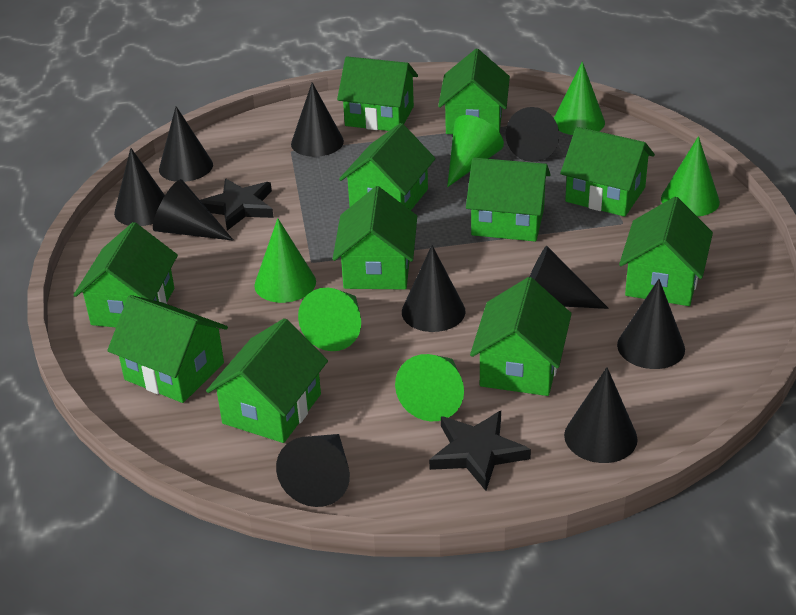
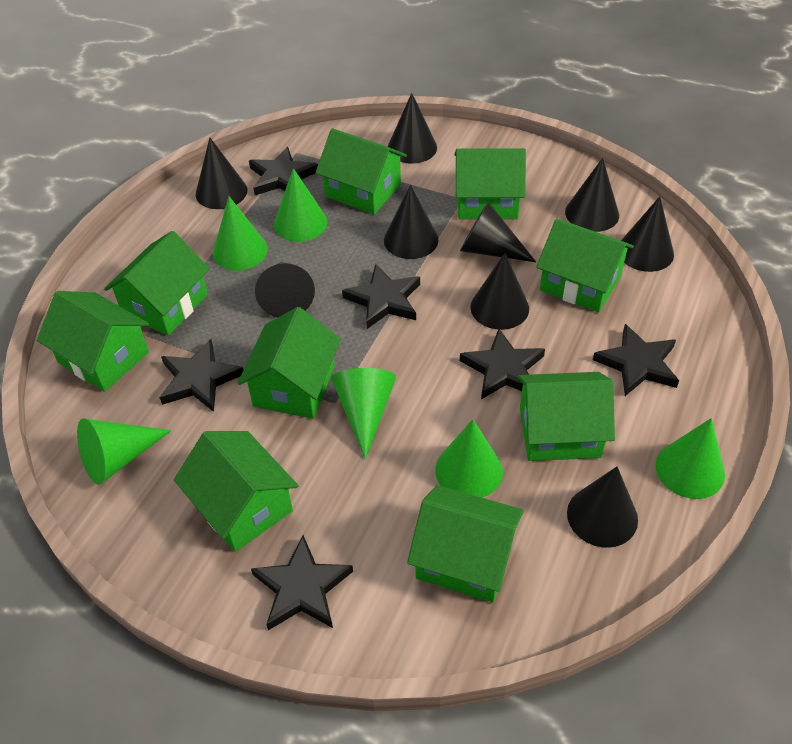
black cone: 10 -> 9
black star: 2 -> 6
green house: 11 -> 9

